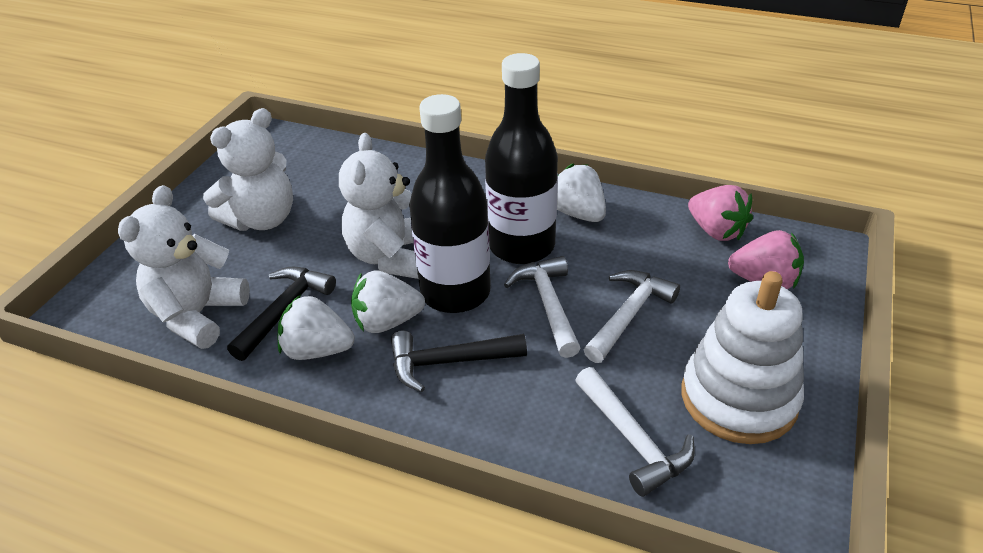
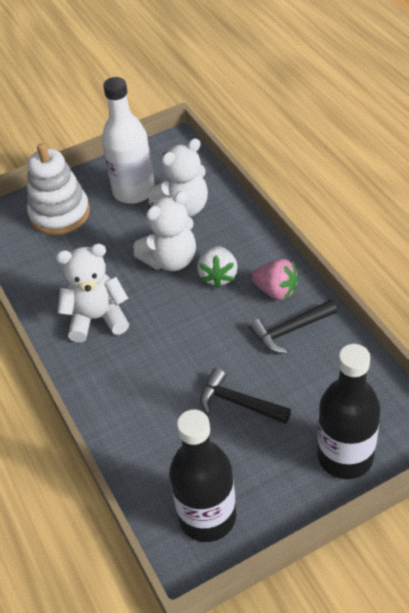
pink strawberry: 2 -> 1
white bottle: 0 -> 1
white hammer: 3 -> 0
white strawberry: 3 -> 1

